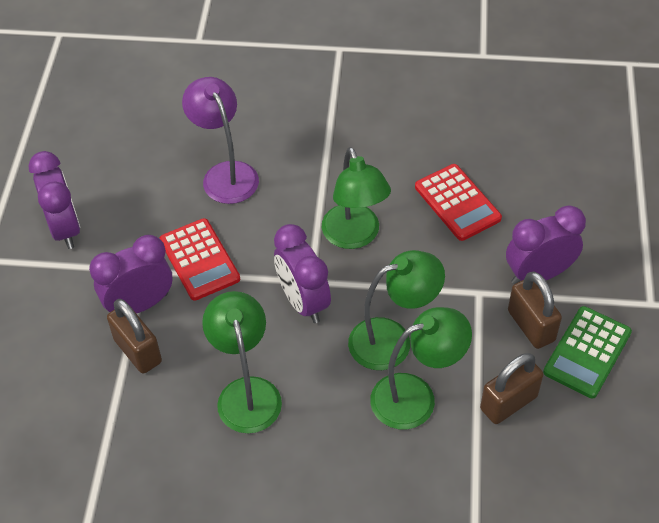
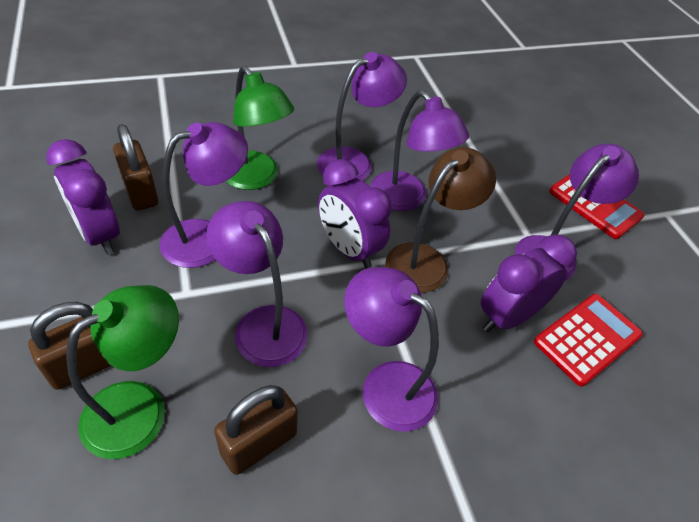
brown lamp: 0 -> 1
green calculator: 1 -> 0
green lamp: 4 -> 2
purple clock: 4 -> 3
purple lamp: 1 -> 6

